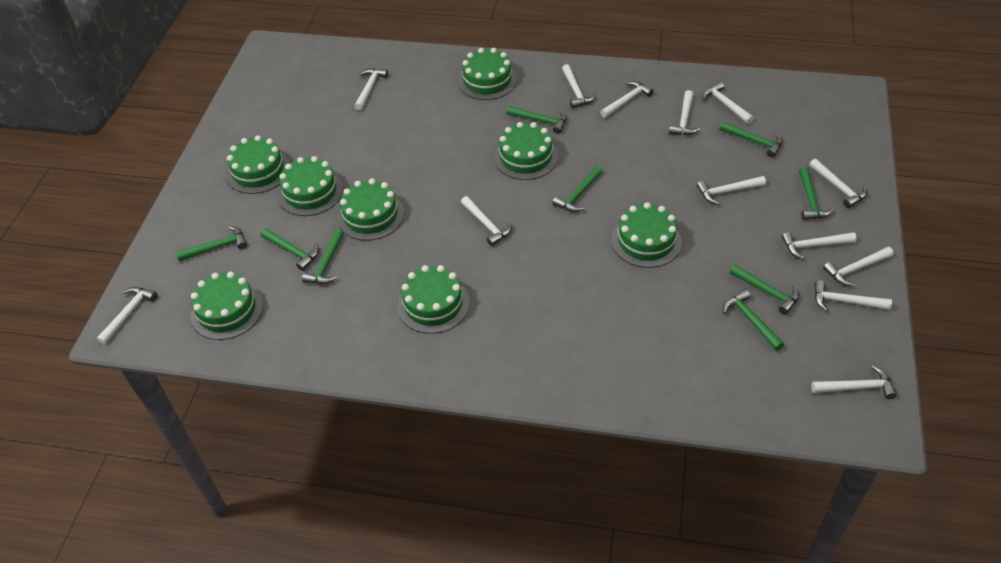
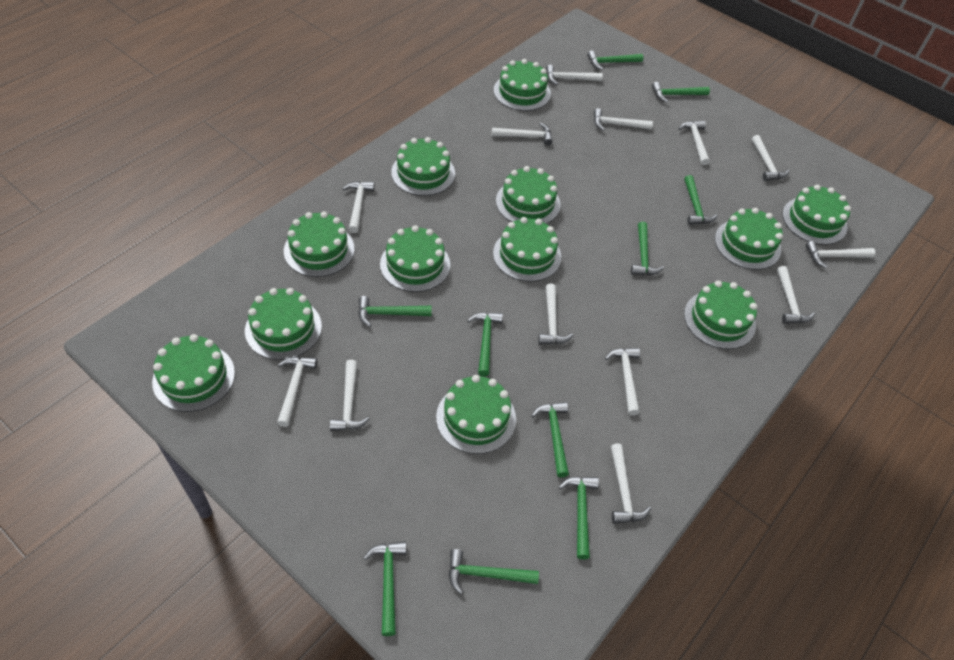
green cake: 8 -> 12
green hammer: 9 -> 10

